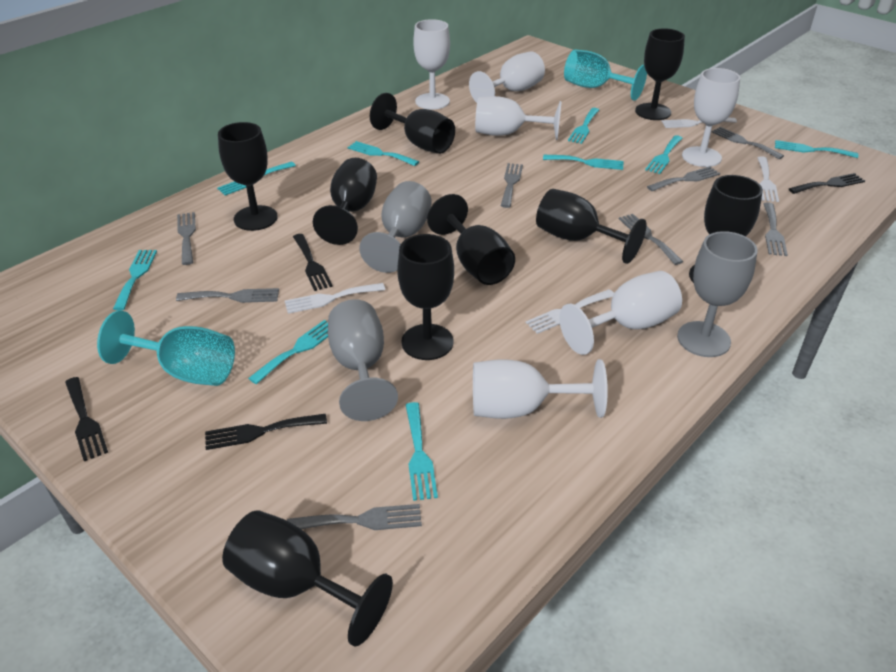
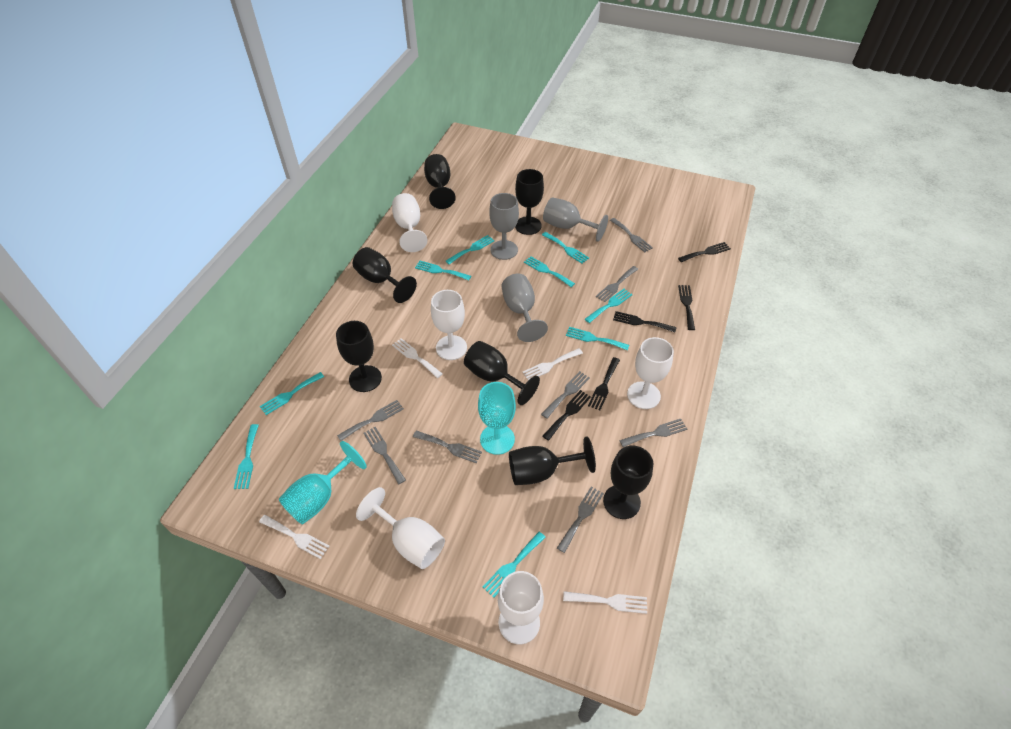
black fork: 4 -> 5
black goblet: 9 -> 7
white goblet: 6 -> 5

